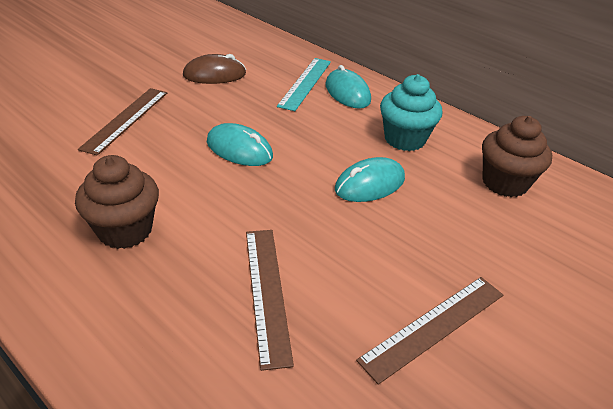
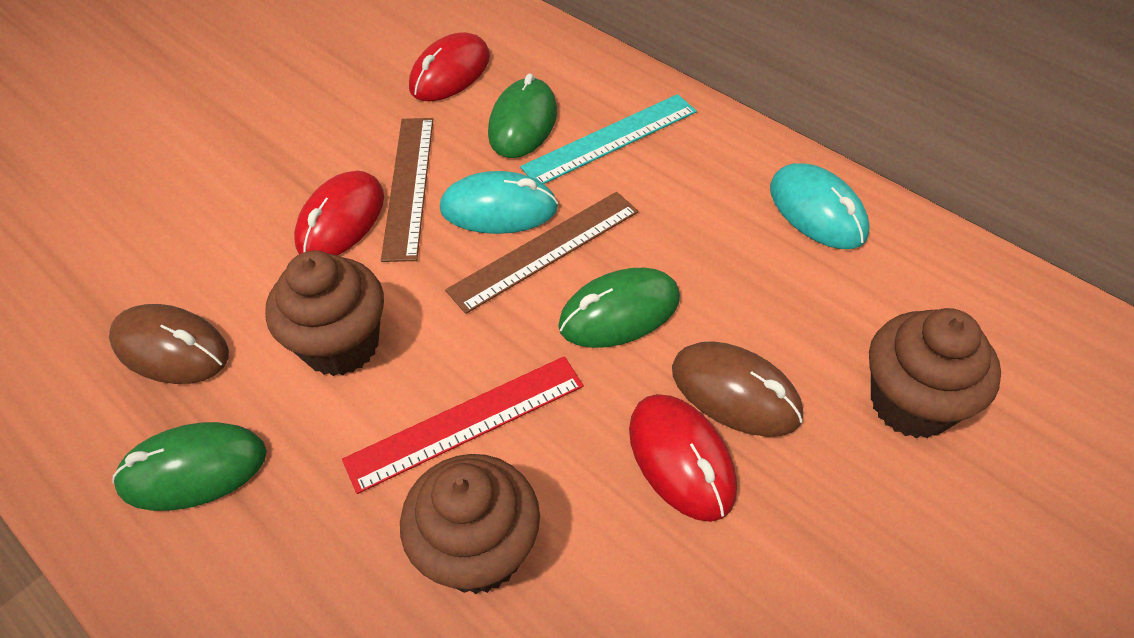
brown cupcake: 2 -> 3
brown mouse: 1 -> 2
brown ruler: 3 -> 2
green mouse: 0 -> 3
red mouse: 0 -> 3
red ruler: 0 -> 1
turquoise cupcake: 1 -> 0
turquoise mouse: 3 -> 2

